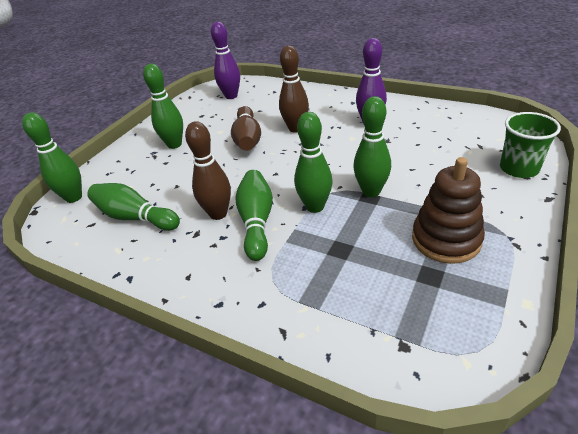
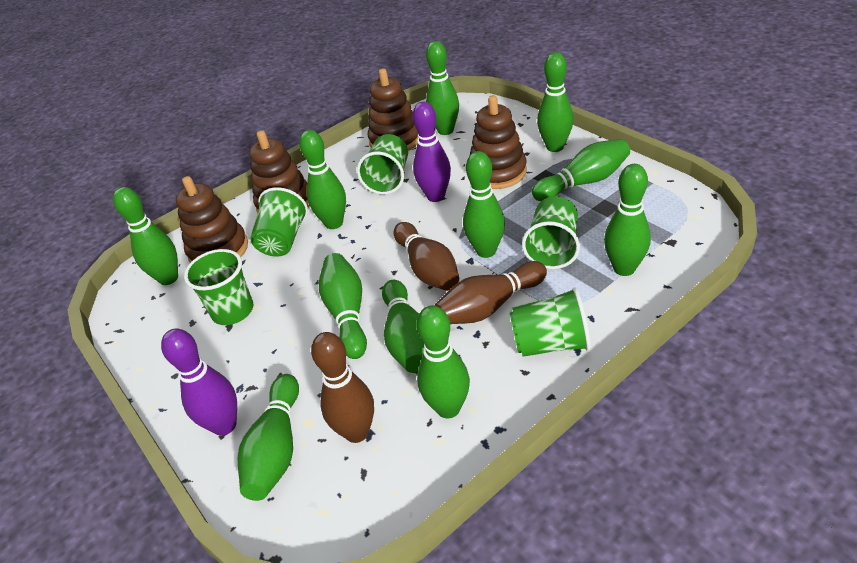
brown stacking toy: 1 -> 4
green bowling pin: 6 -> 11
green cup: 1 -> 5

